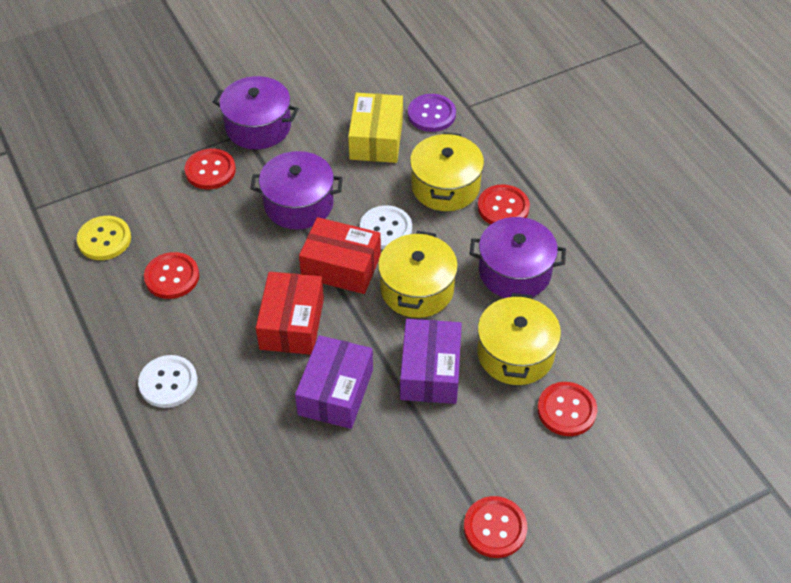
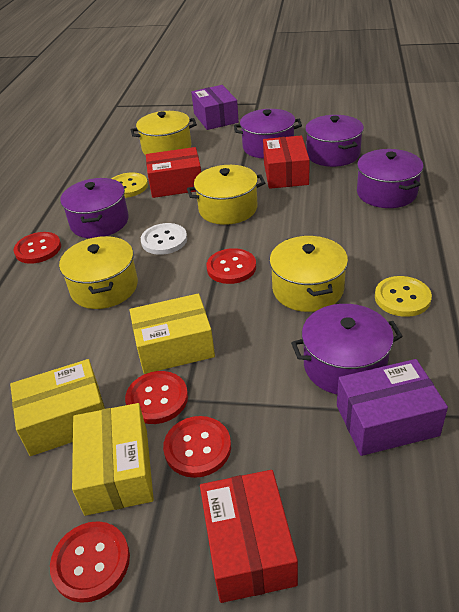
purple button: 1 -> 0
purple pot: 3 -> 5
red box: 2 -> 3
white button: 2 -> 1
yellow box: 1 -> 3
yellow button: 1 -> 2
yellow pot: 3 -> 4

